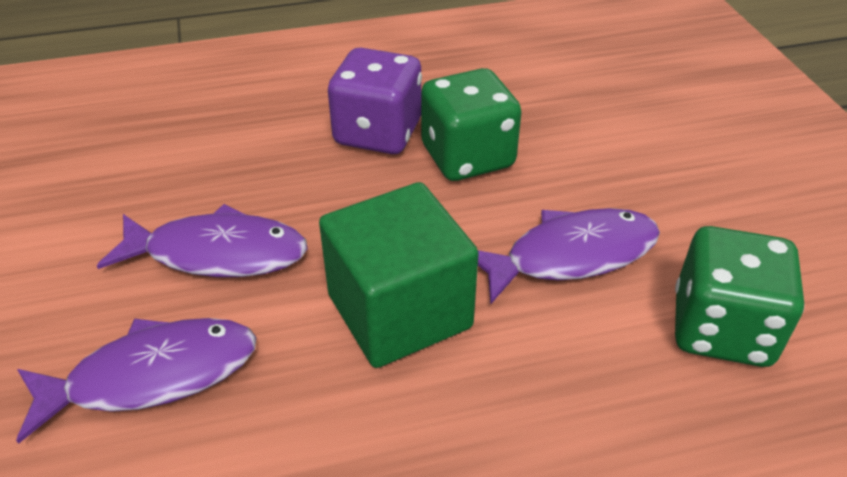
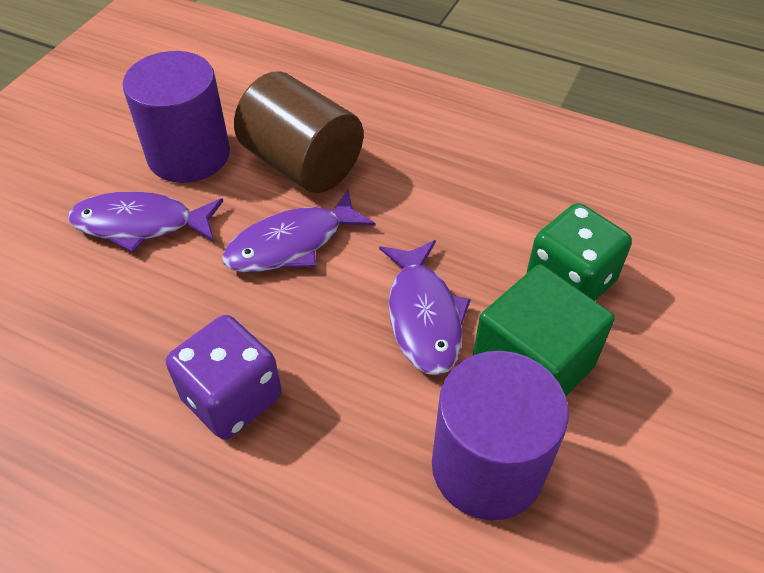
brown cylinder: 0 -> 1
green dice: 2 -> 1
purple cylinder: 0 -> 2

